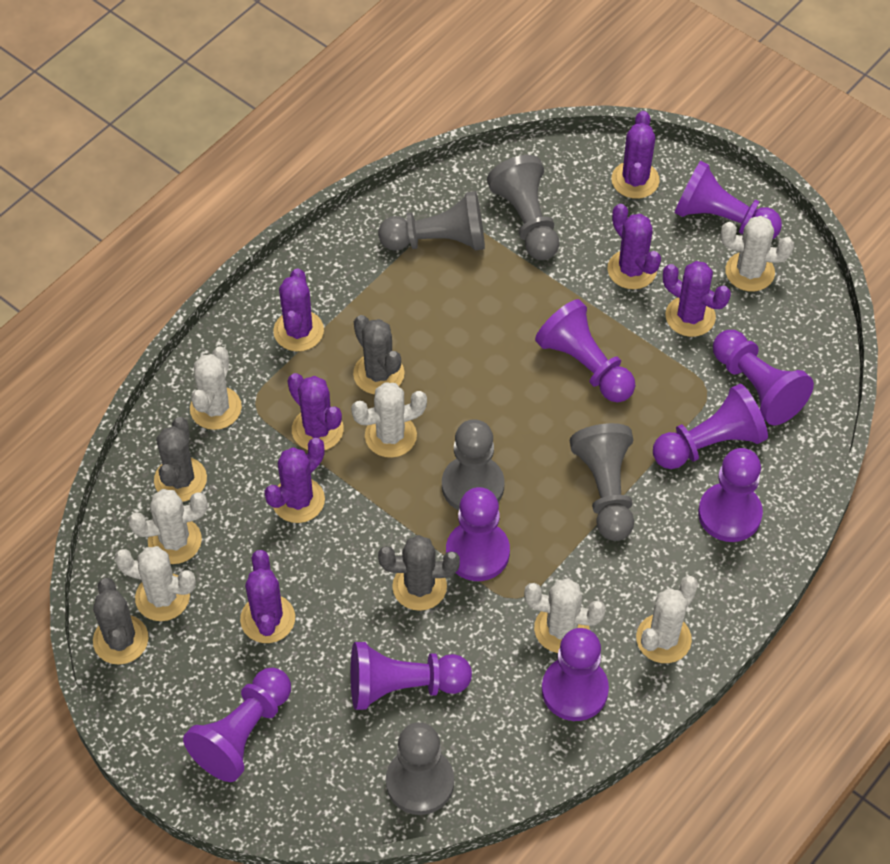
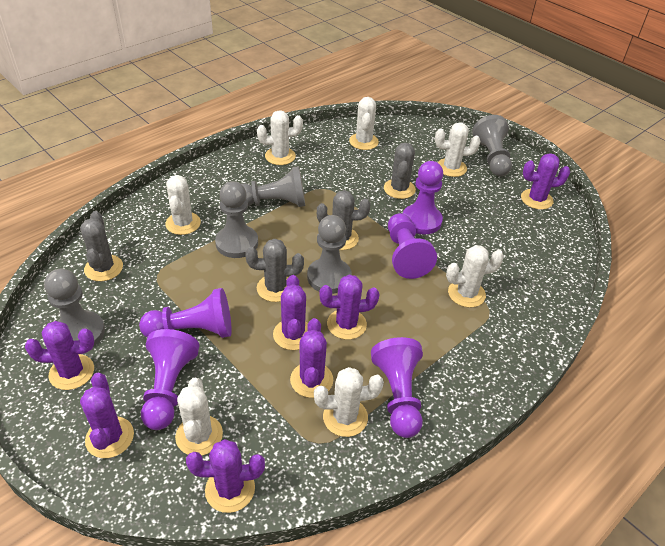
purple pawn: 9 -> 5

